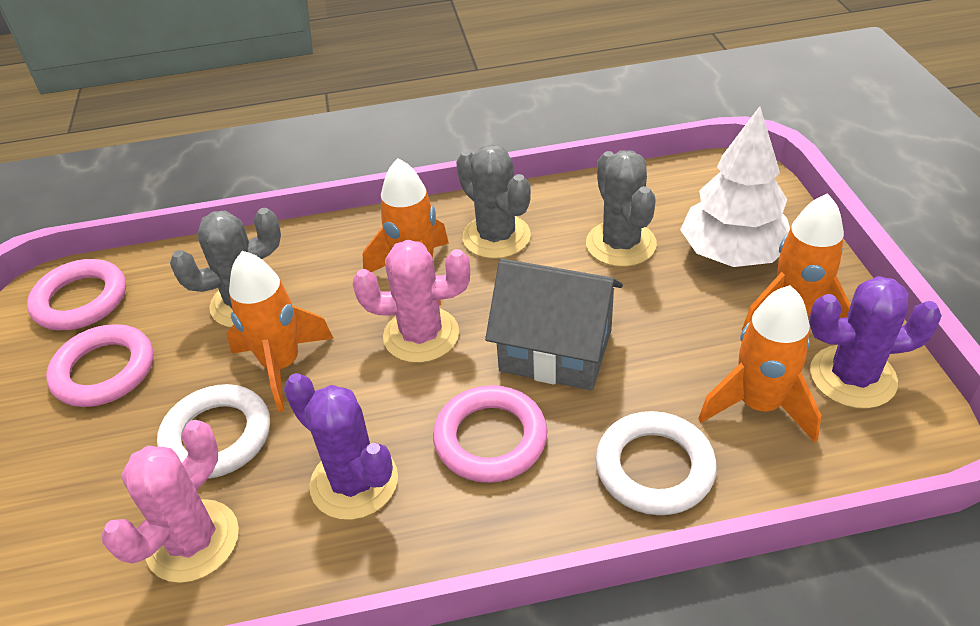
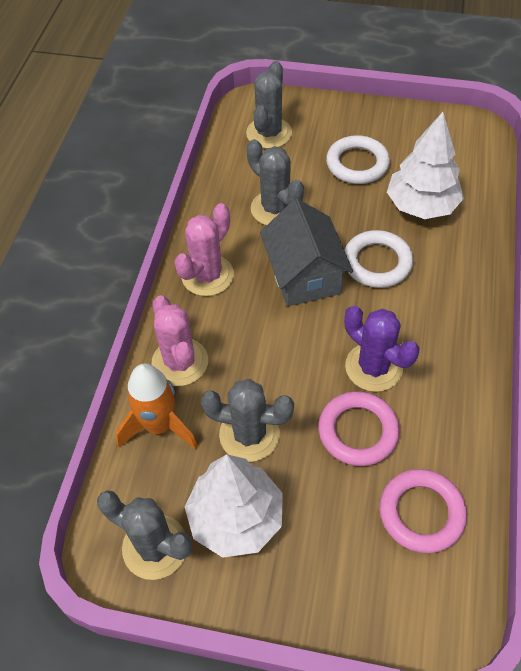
grey cactus: 3 -> 4
orange rocket: 4 -> 1
pink ring: 3 -> 2
purple cactus: 2 -> 1
white tree: 1 -> 2

